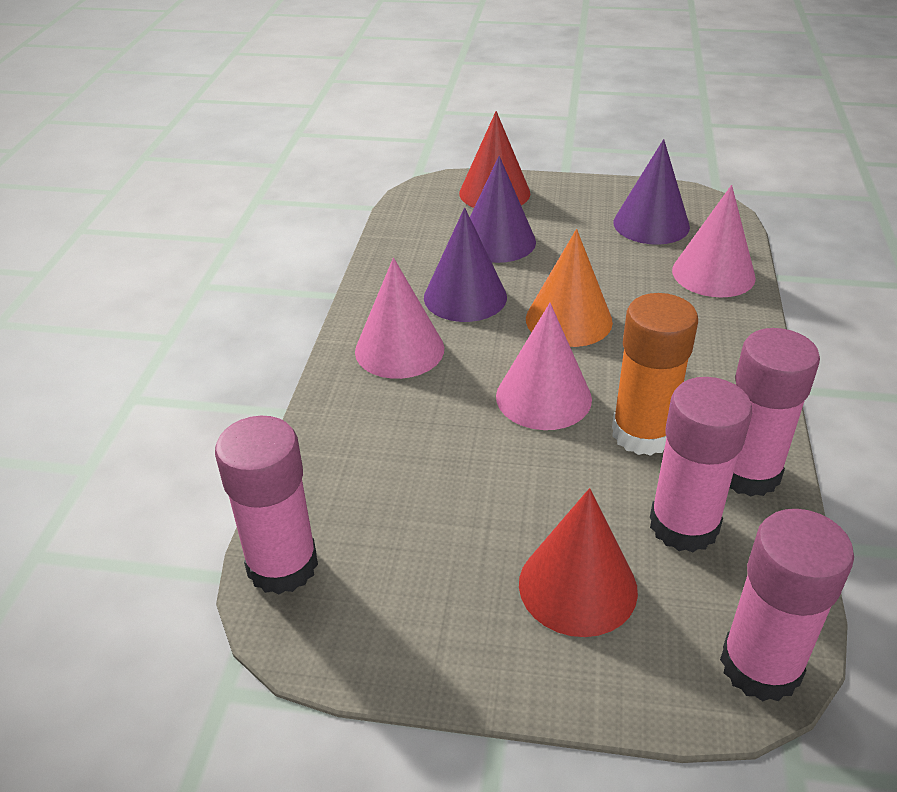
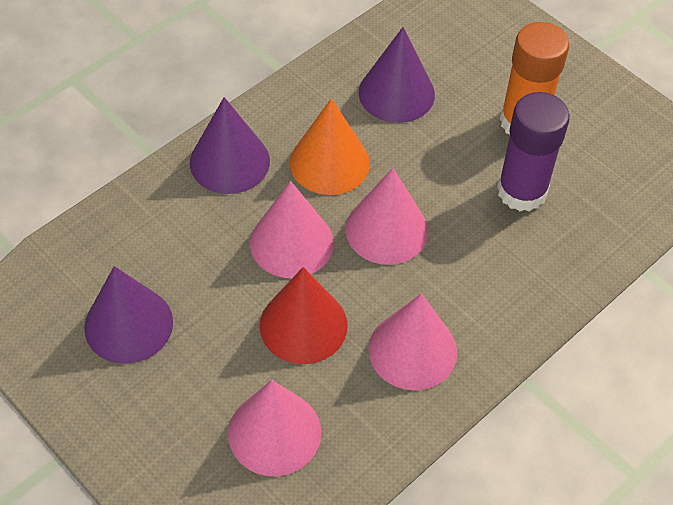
pink cone: 3 -> 4
pink glue stick: 4 -> 0
purple glue stick: 0 -> 1
red cone: 2 -> 1

